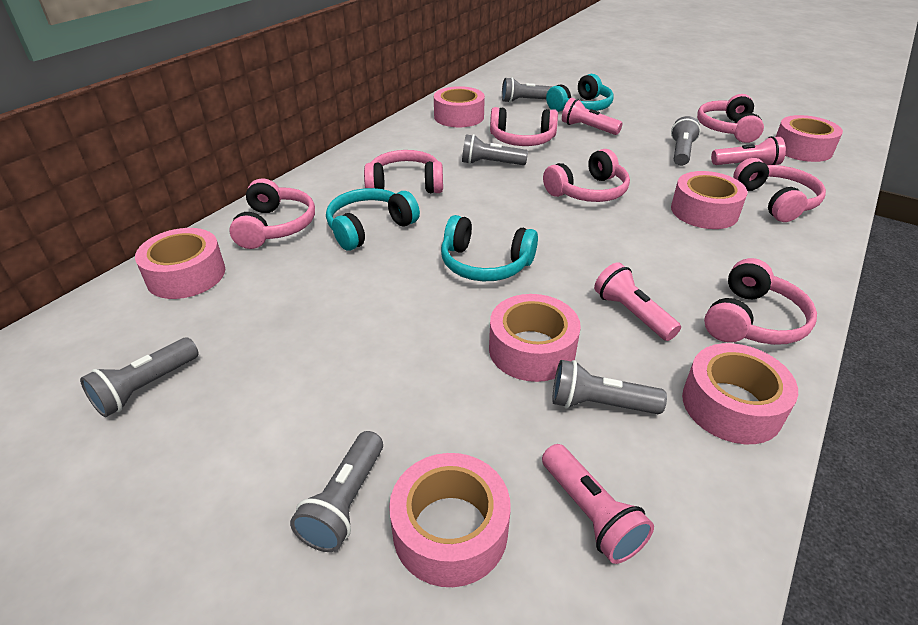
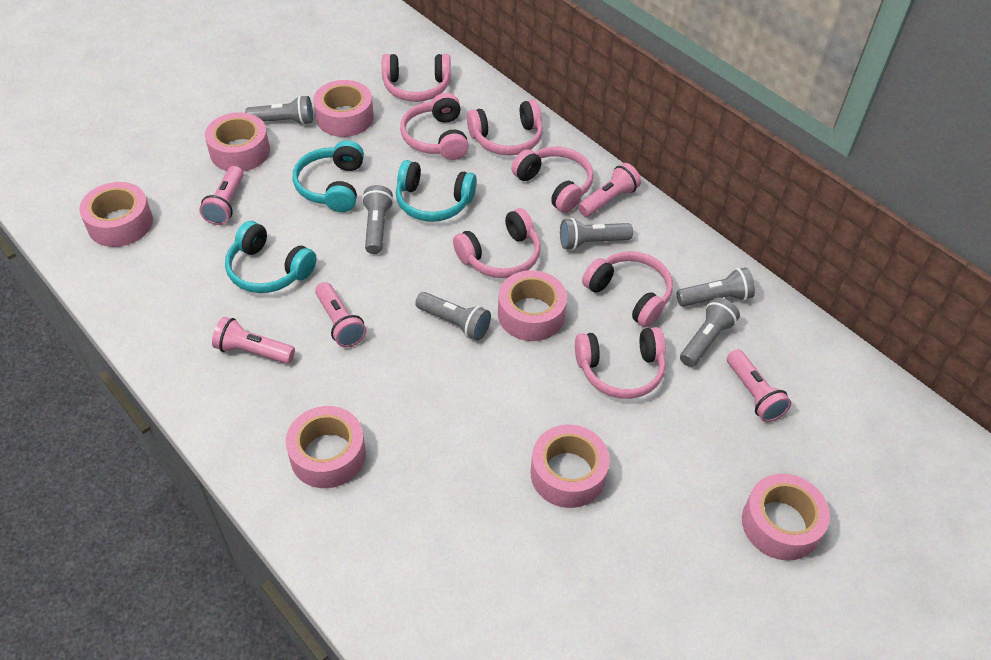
pink flashlight: 4 -> 5

